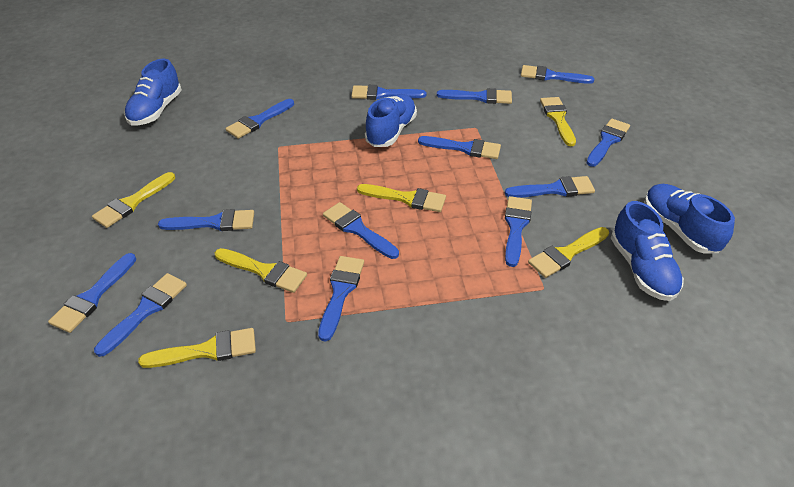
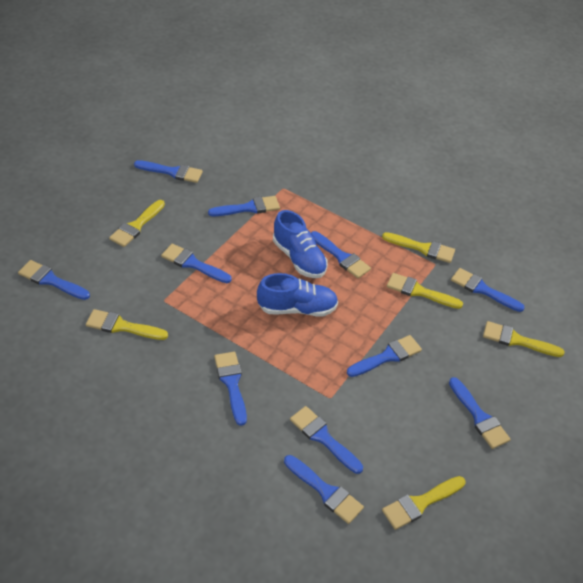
blue brush: 13 -> 11
blue shoe: 4 -> 2

